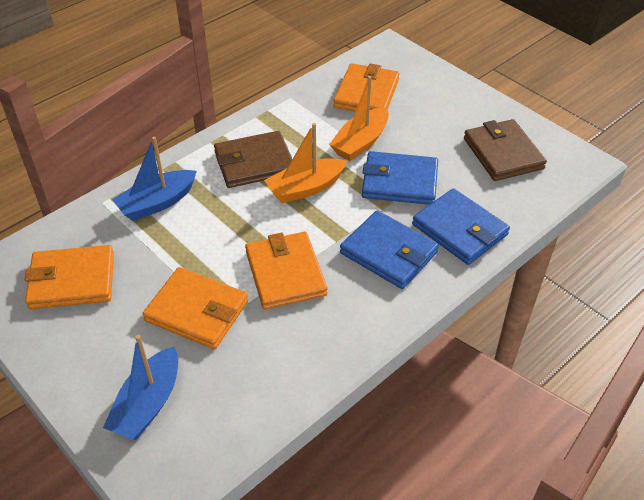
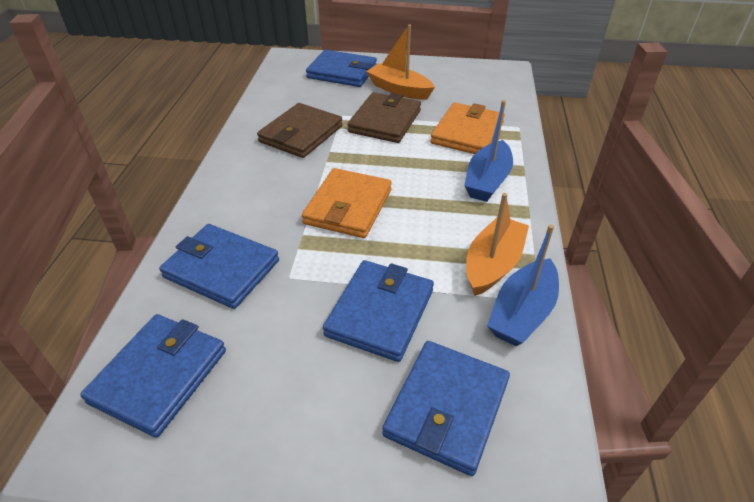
blue wallet: 3 -> 5
orange wallet: 4 -> 2

